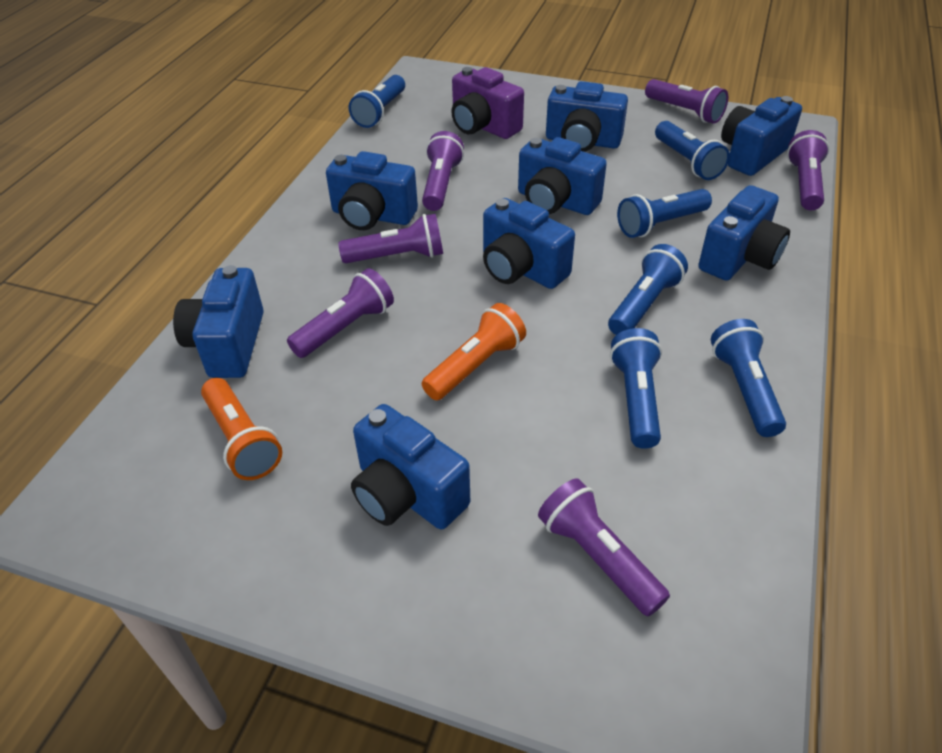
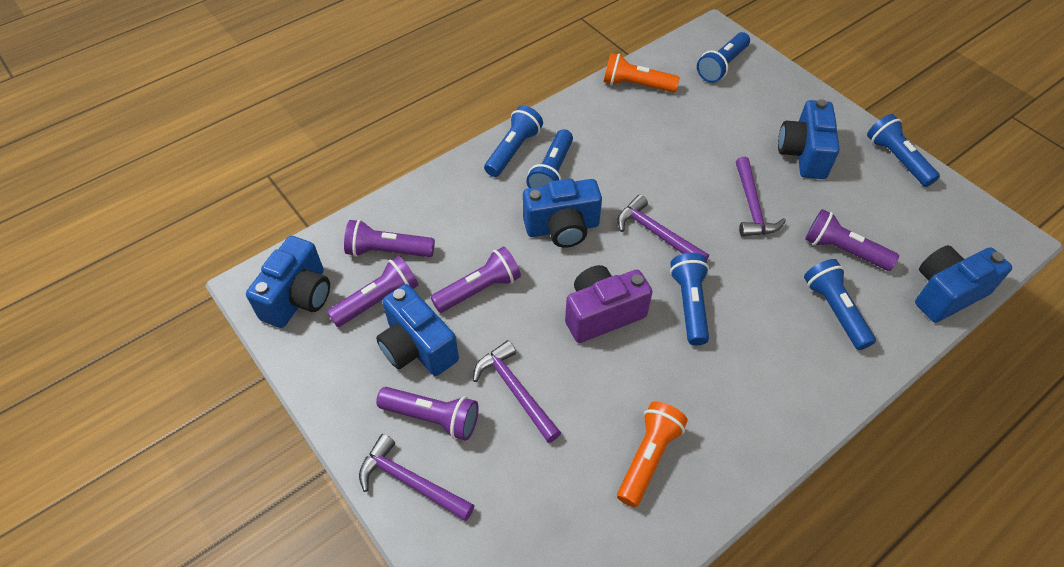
blue camera: 8 -> 5
purple flashlight: 6 -> 5
purple hammer: 0 -> 4

